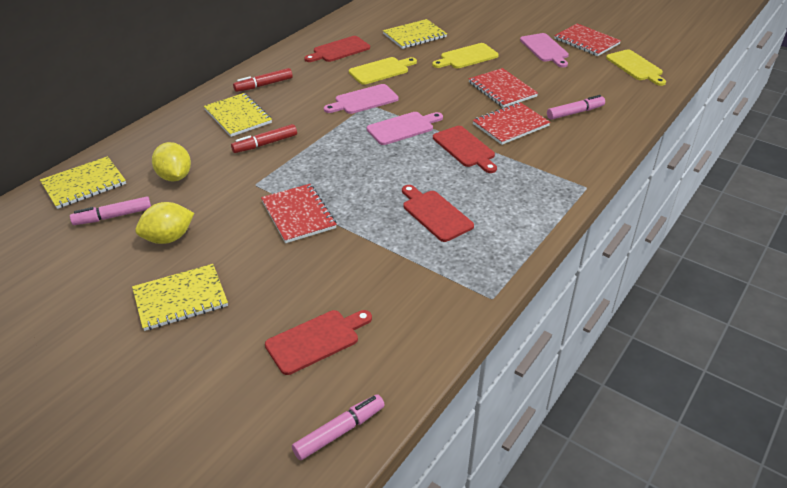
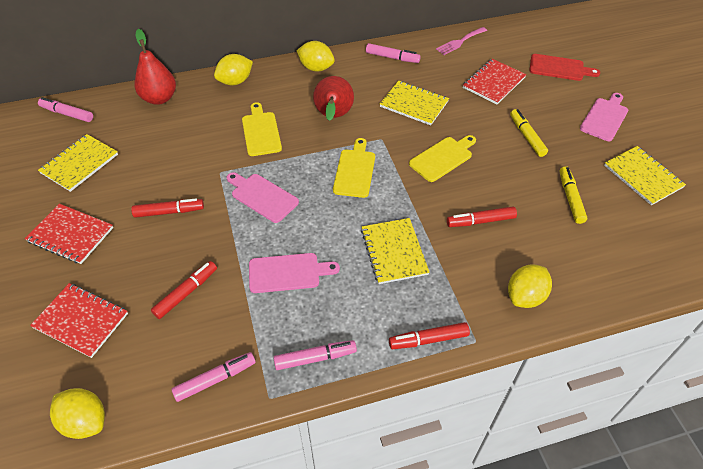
pink fork: 0 -> 1
pink marker: 3 -> 4
red cutting board: 4 -> 1
red marker: 2 -> 4
red notebook: 4 -> 3
red pear: 0 -> 2
yellow lemon: 2 -> 4
yellow marker: 0 -> 2

